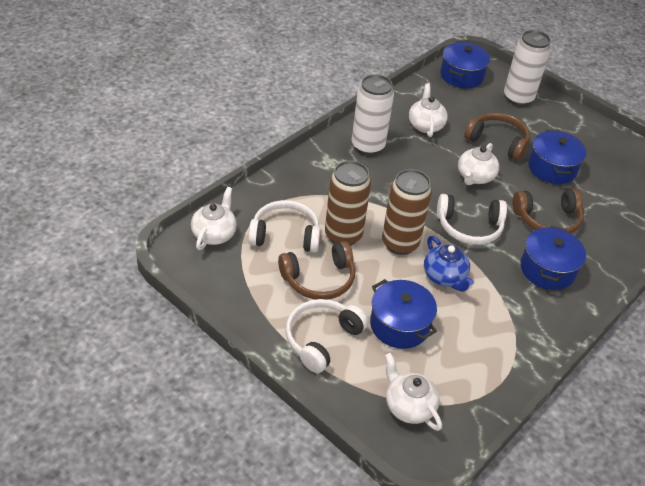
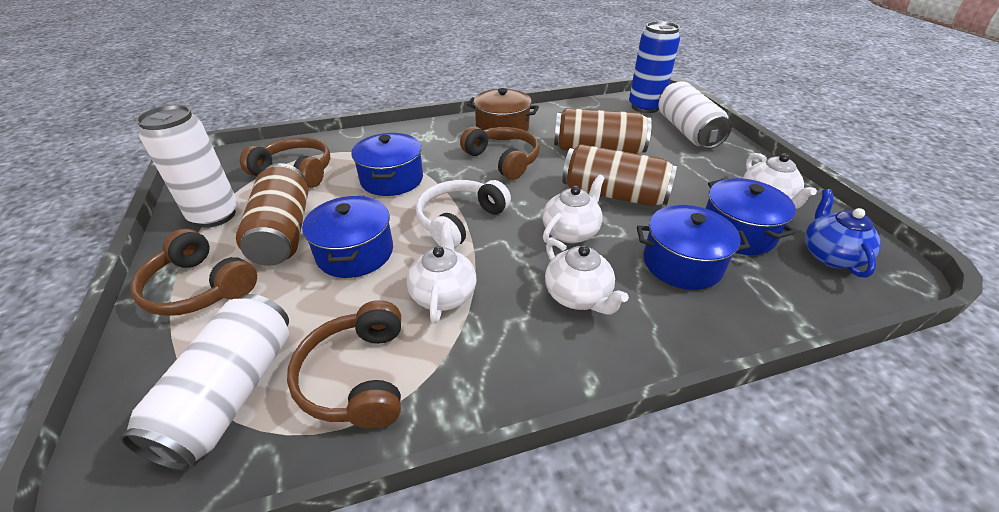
blue can: 0 -> 1
brown can: 2 -> 3
brown headphones: 3 -> 4
brown pot: 0 -> 1
white can: 2 -> 3
white headphones: 3 -> 1

